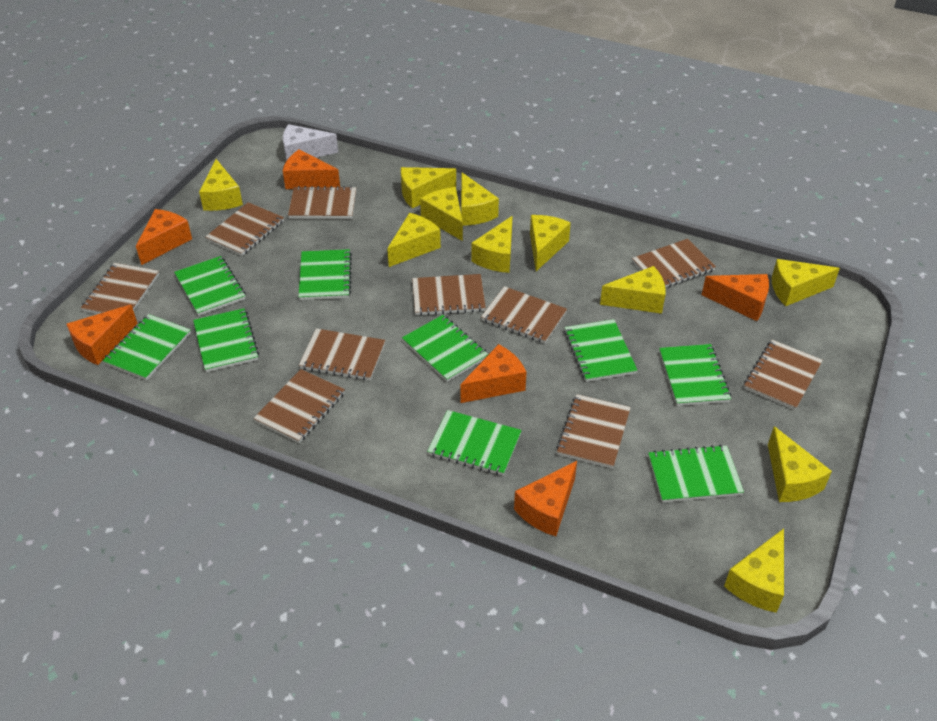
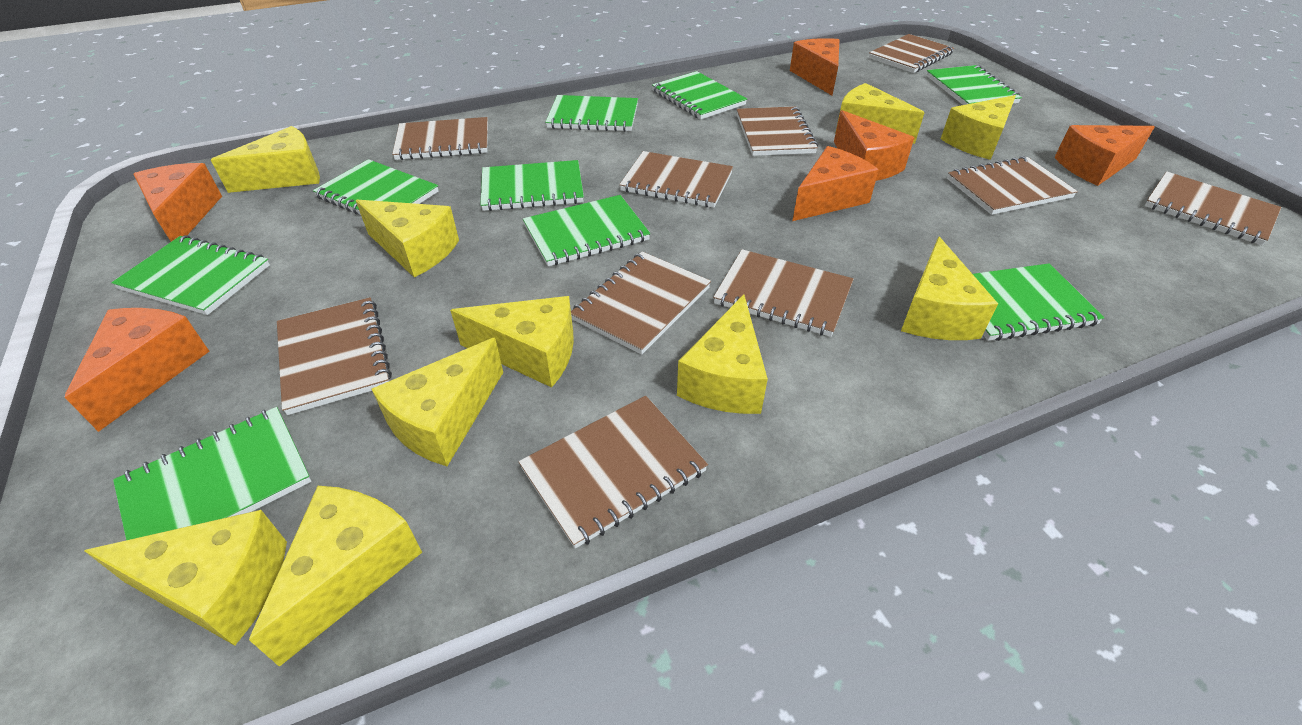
white cheese: 1 -> 0
yellow cheese: 11 -> 10

